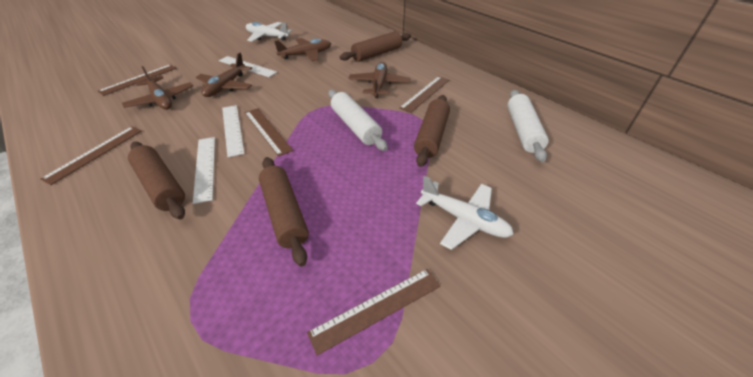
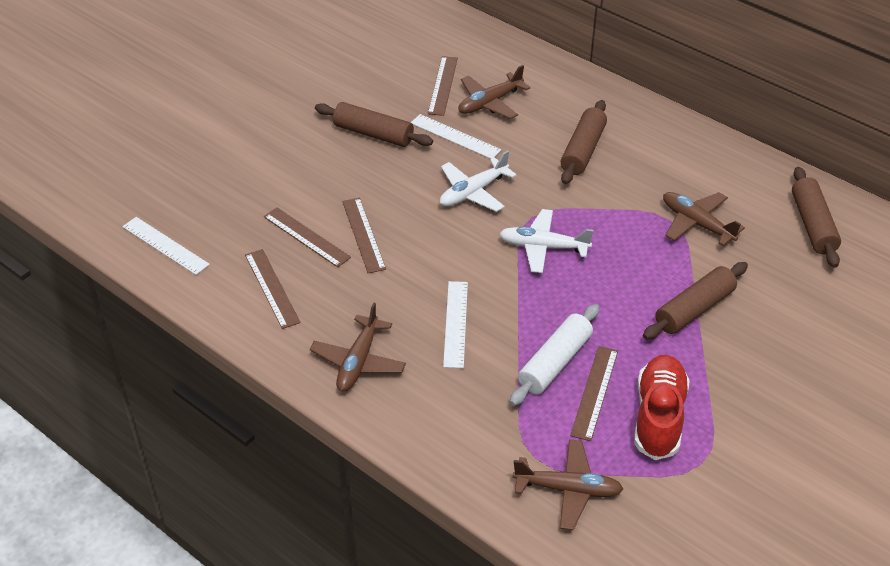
red shoe: 0 -> 1
white rolling pin: 2 -> 1

